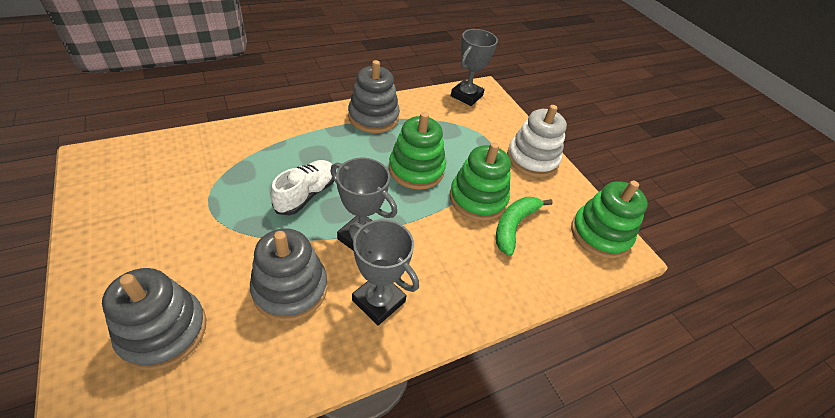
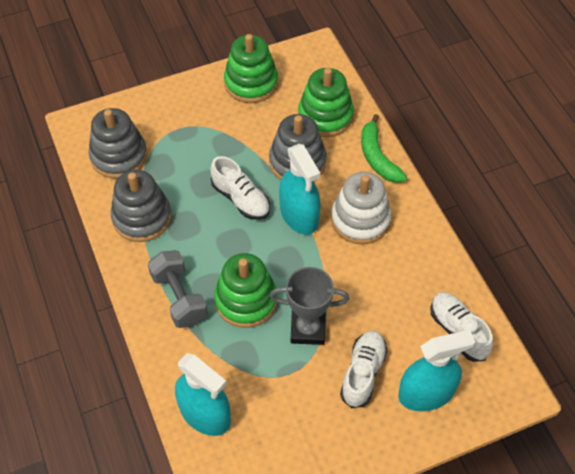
grey dumbbell: 0 -> 1
grey trophy: 3 -> 1
turquoise spray bottle: 0 -> 3
white shoe: 1 -> 3

